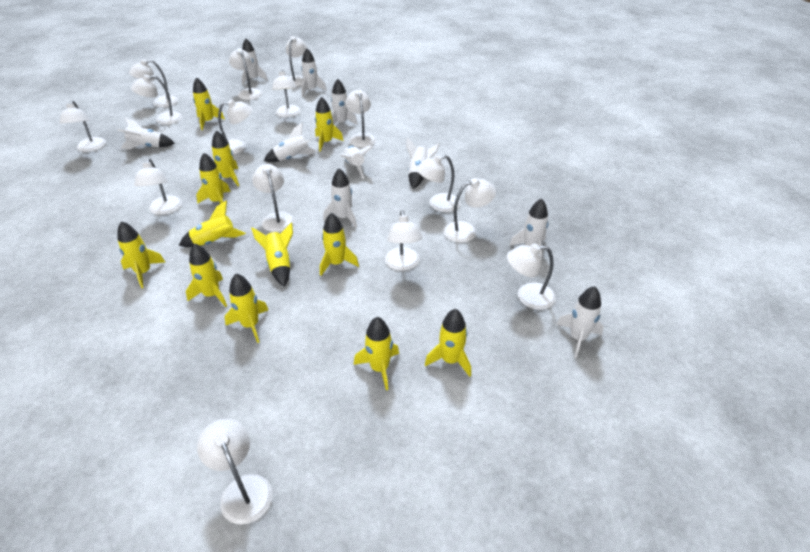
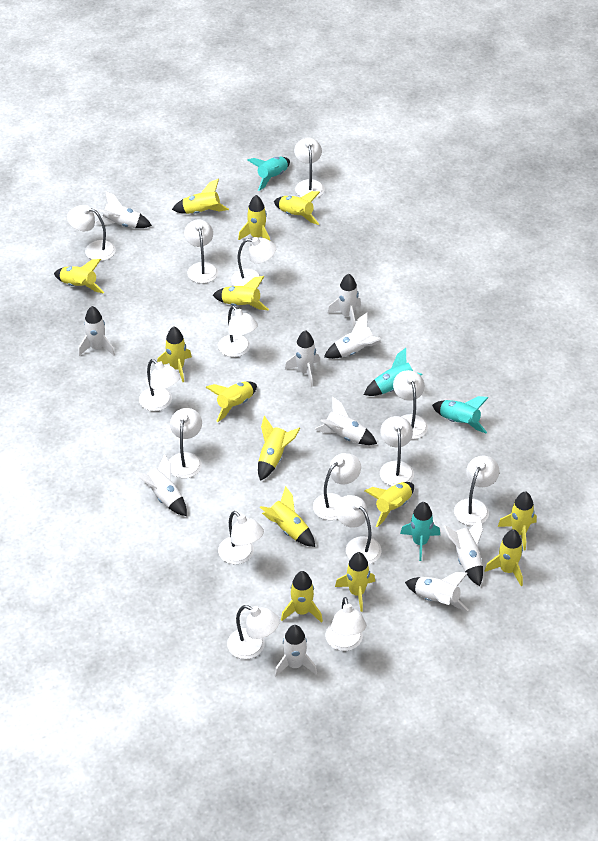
turquoise rocket: 0 -> 4
yellow rocket: 12 -> 14

